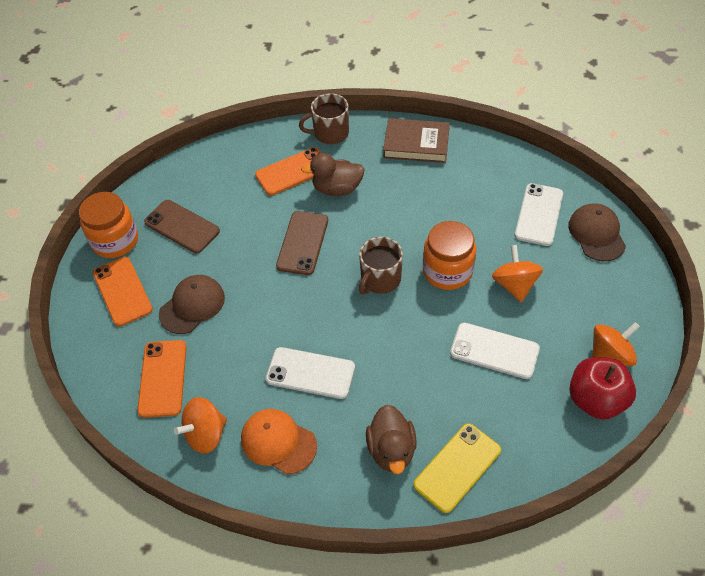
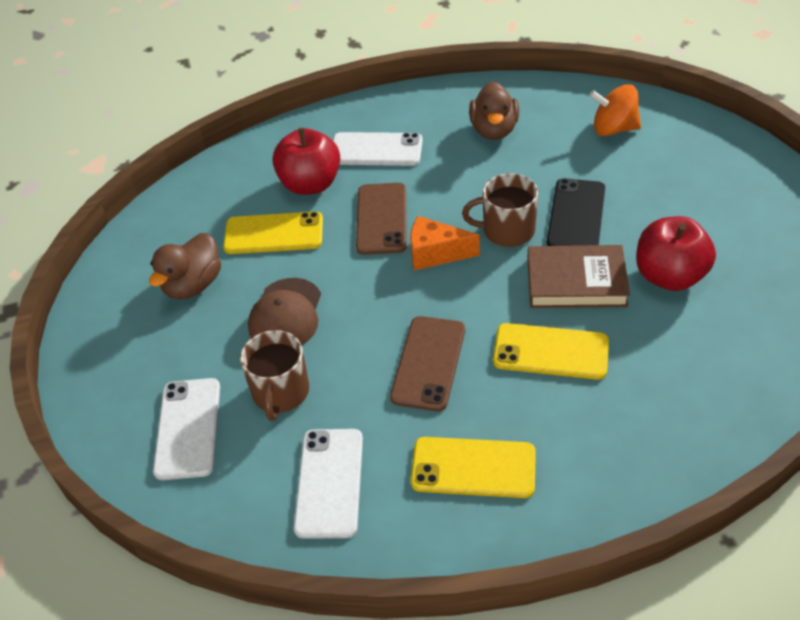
black phone: 0 -> 1
brown cap: 2 -> 1
orange cap: 1 -> 0
orange cheese: 0 -> 1
orange jar: 2 -> 0
orange phone: 3 -> 0
orange spinning top: 3 -> 1
red apple: 1 -> 2
yellow phone: 1 -> 3

